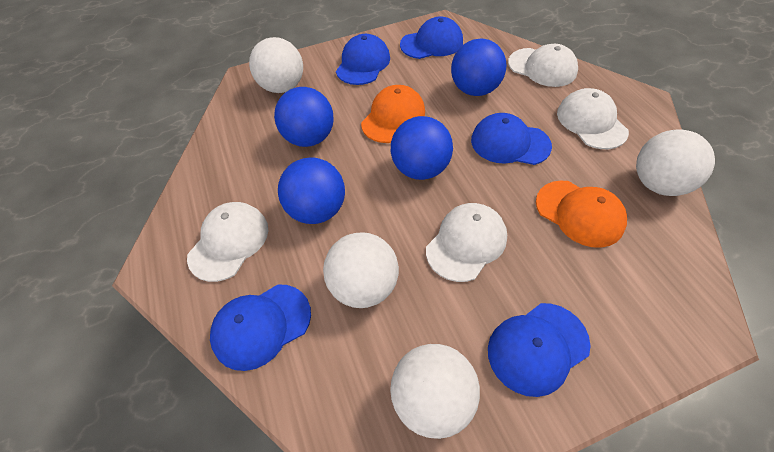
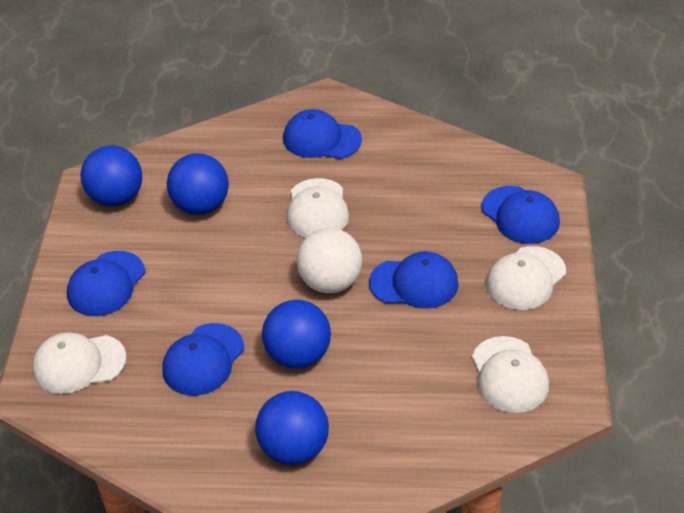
orange cap: 2 -> 0
white ball: 4 -> 1

